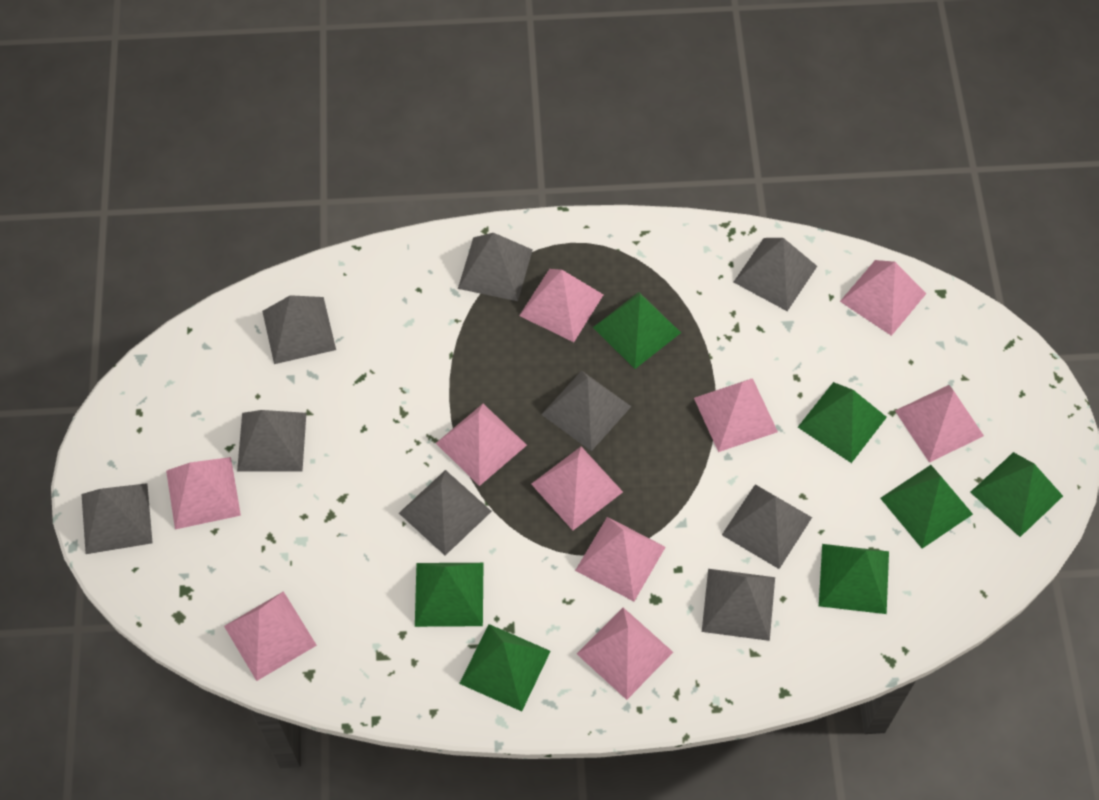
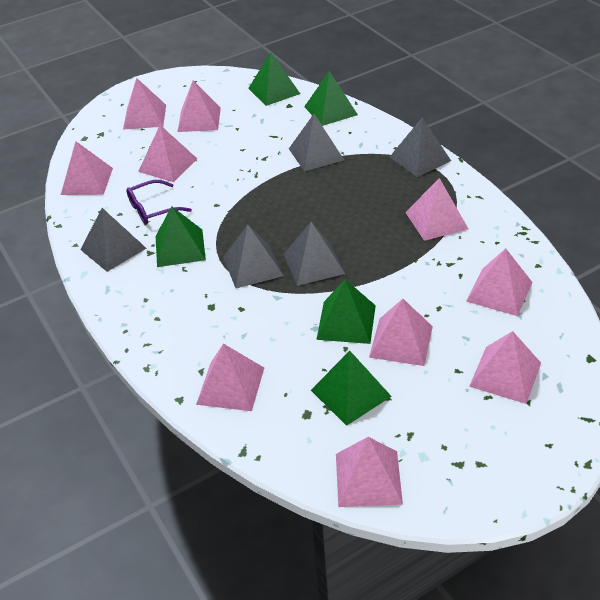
green pyramid: 7 -> 5
grey pyramid: 9 -> 5
purple glasses: 0 -> 1

